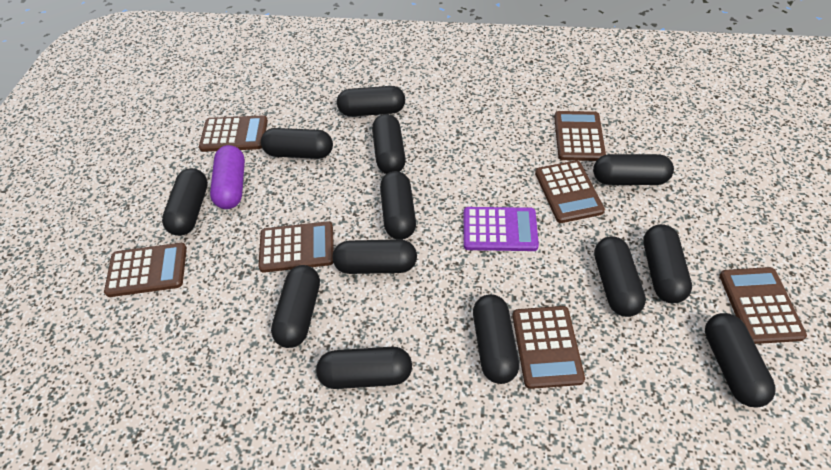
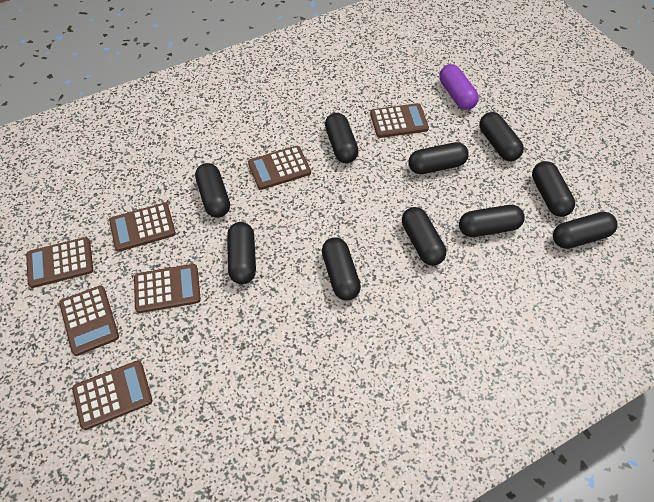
black capsule: 13 -> 10
purple calculator: 1 -> 0

